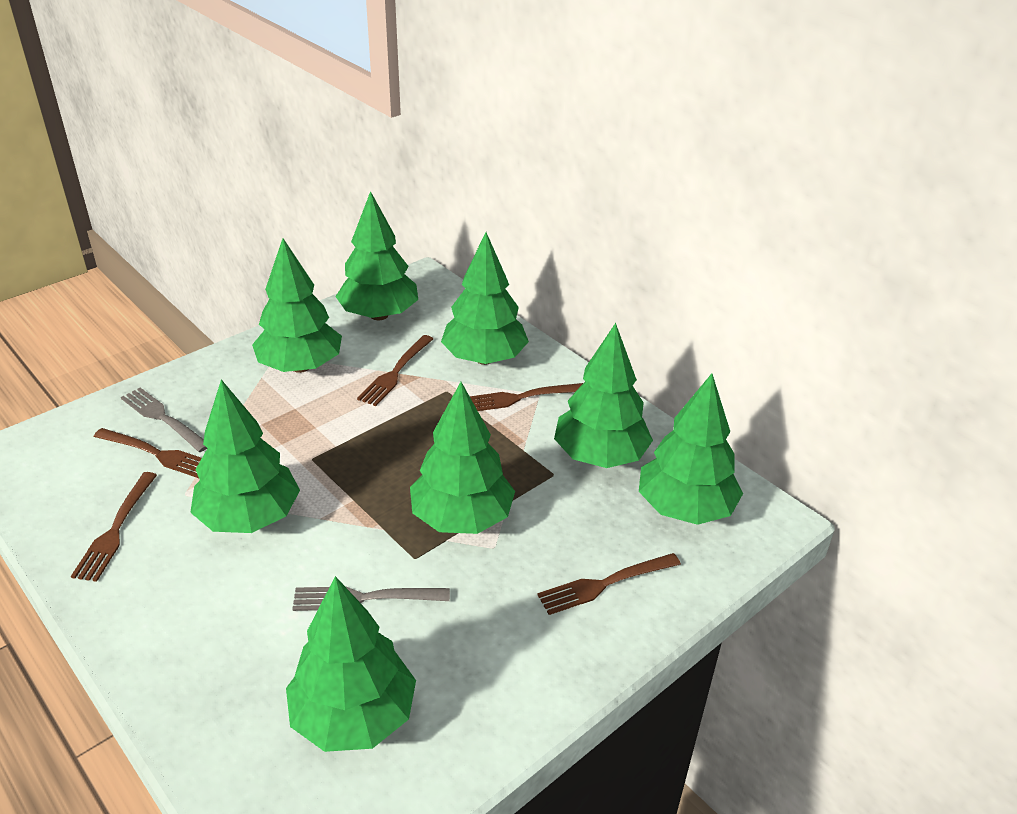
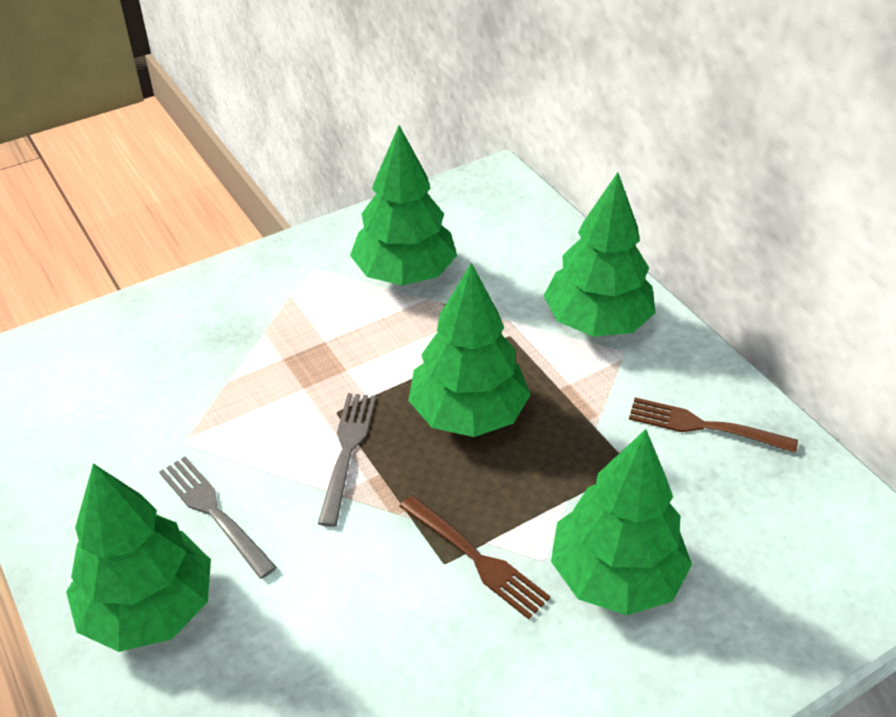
brown fork: 5 -> 2
green tree: 8 -> 5

